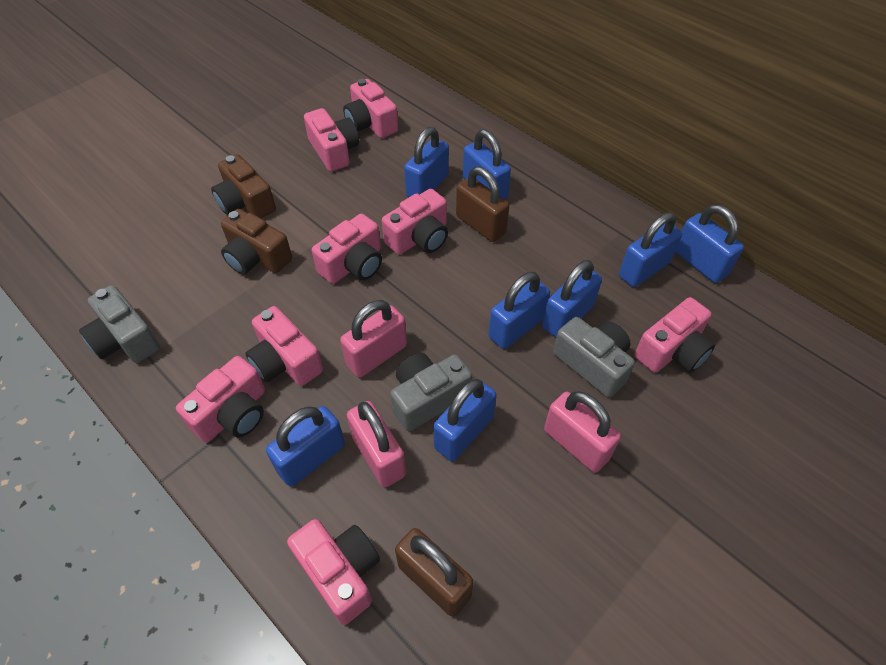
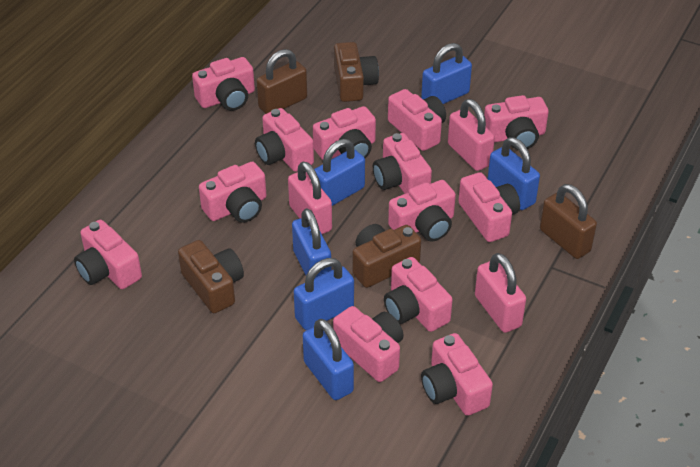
blue padlock: 8 -> 6
brown camera: 2 -> 3
grey camera: 3 -> 0
pink camera: 8 -> 13

